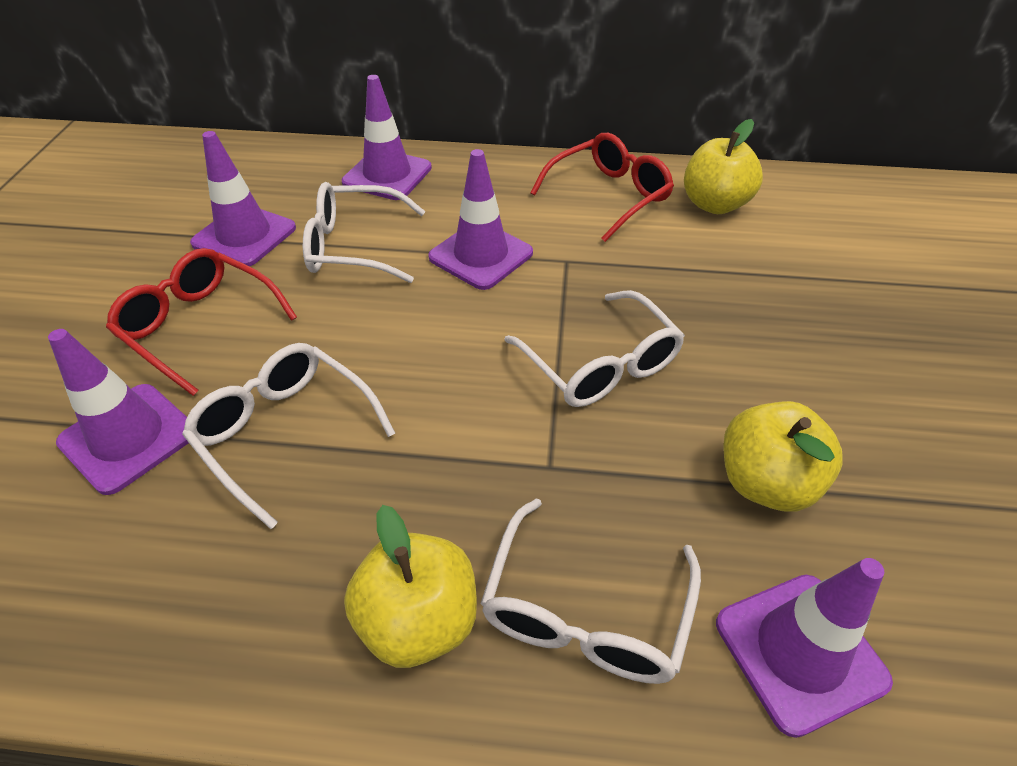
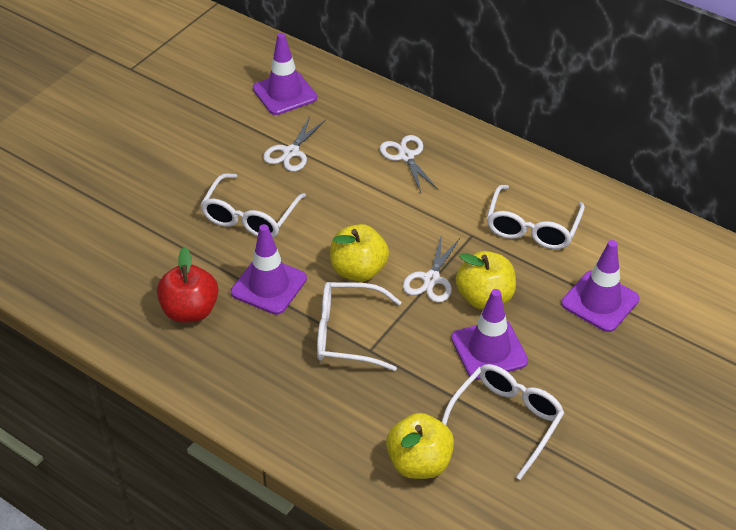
purple traffic cone: 5 -> 4
red apple: 0 -> 1
red glasses: 2 -> 0
white scissors: 0 -> 3

